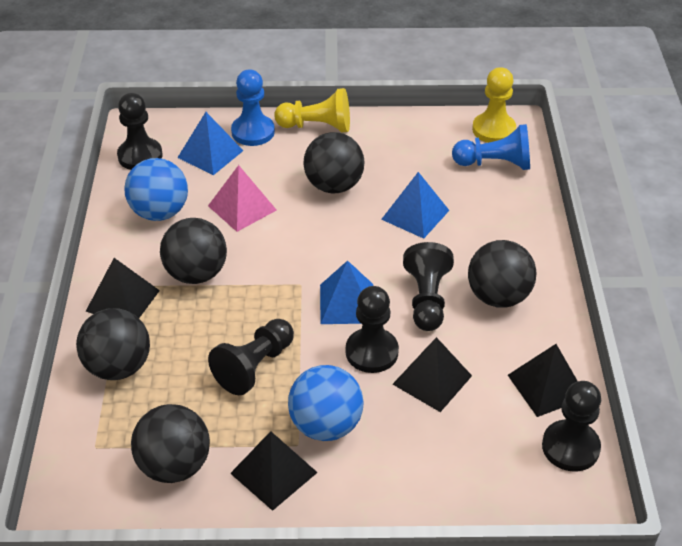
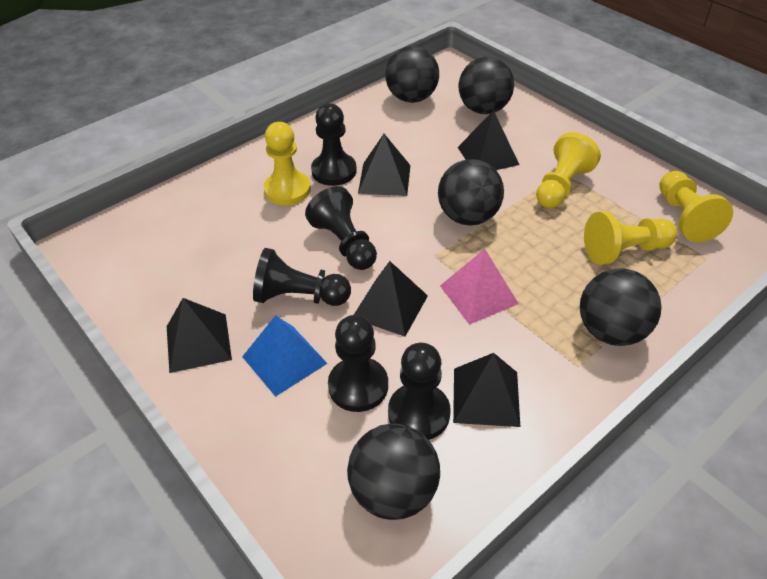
black pyramid: 4 -> 5
blue ball: 2 -> 0
blue pawn: 2 -> 0
blue pyramid: 3 -> 1
yellow pawn: 2 -> 4

